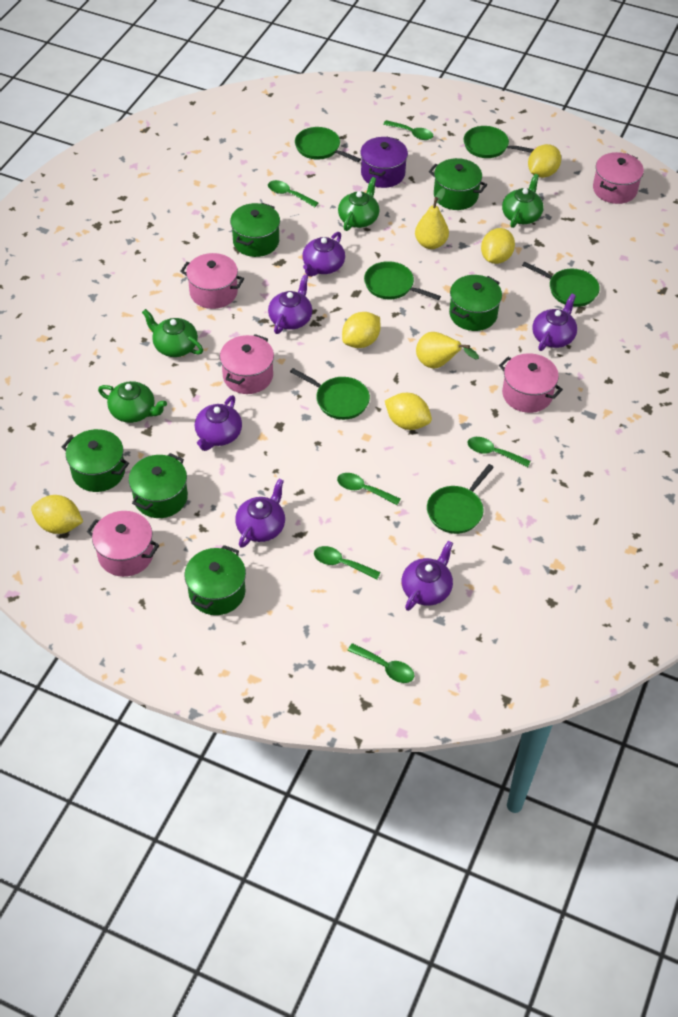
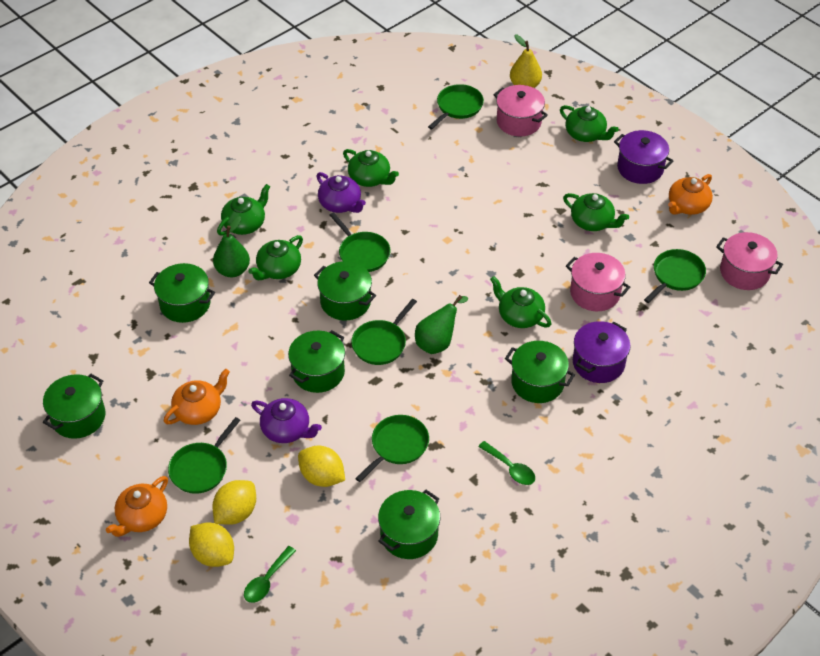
green pear: 0 -> 2
green spoon: 6 -> 2
green teapot: 4 -> 6
orange teapot: 0 -> 3
pink pot: 5 -> 3
purple pot: 1 -> 2
purple teapot: 6 -> 2
yellow lemon: 5 -> 3
yellow pear: 2 -> 1

